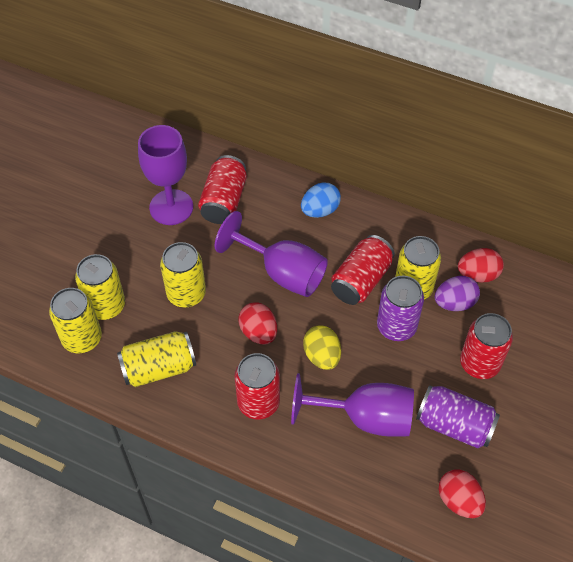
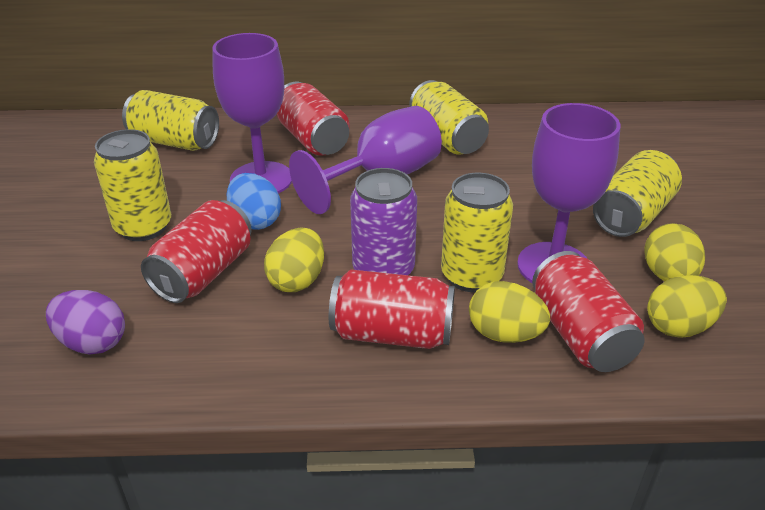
purple can: 2 -> 1
red egg: 3 -> 0
yellow egg: 1 -> 4

